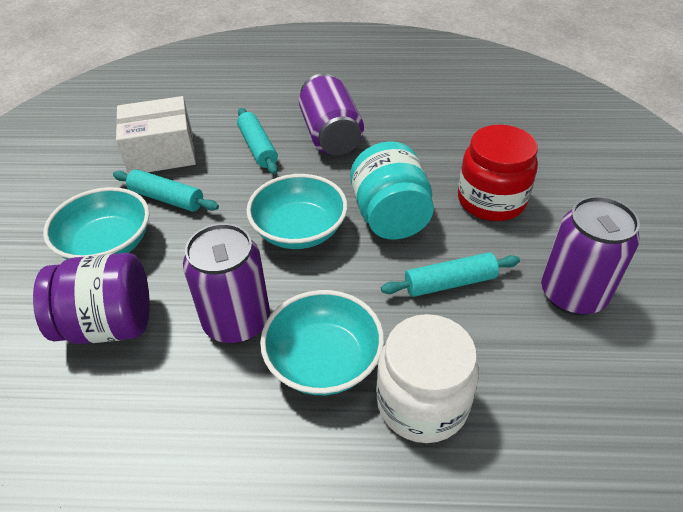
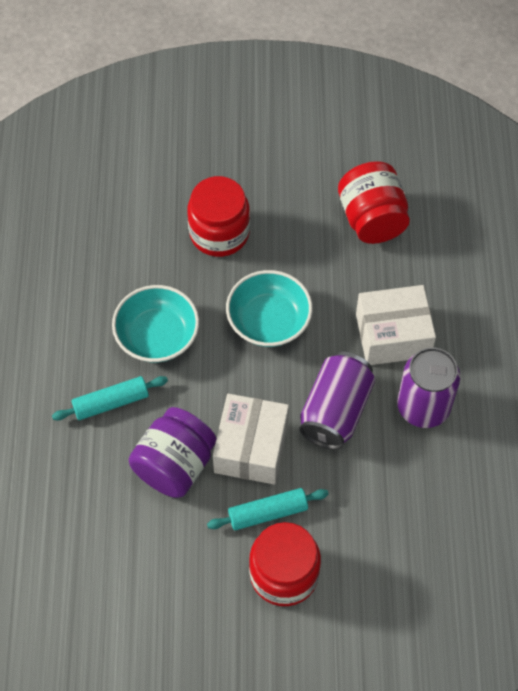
purple can: 3 -> 2
red jar: 1 -> 3
turquoise bowl: 3 -> 2
turquoise jar: 1 -> 0
turquoise rolling pin: 3 -> 2
white box: 1 -> 2
white jar: 1 -> 0

